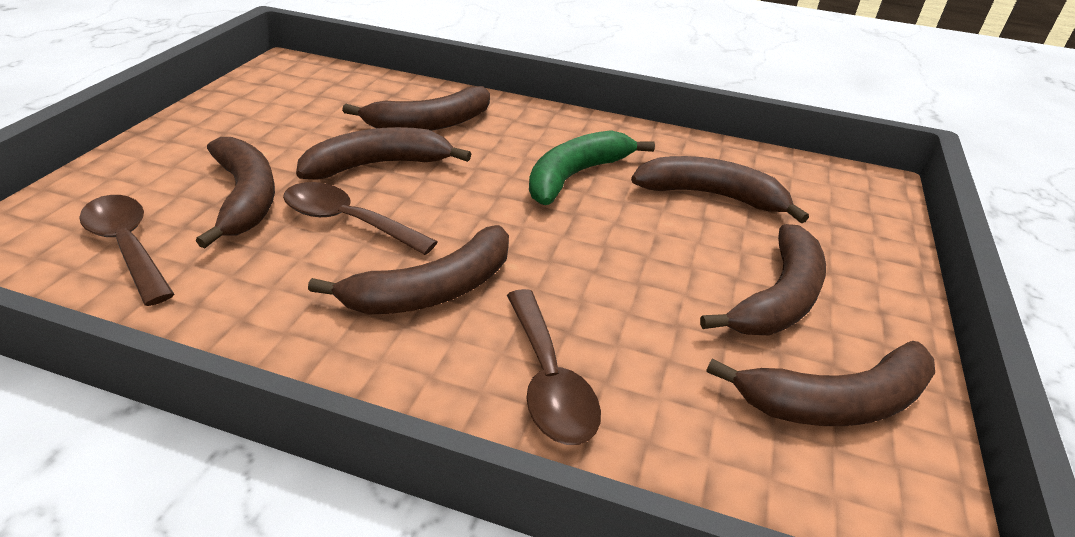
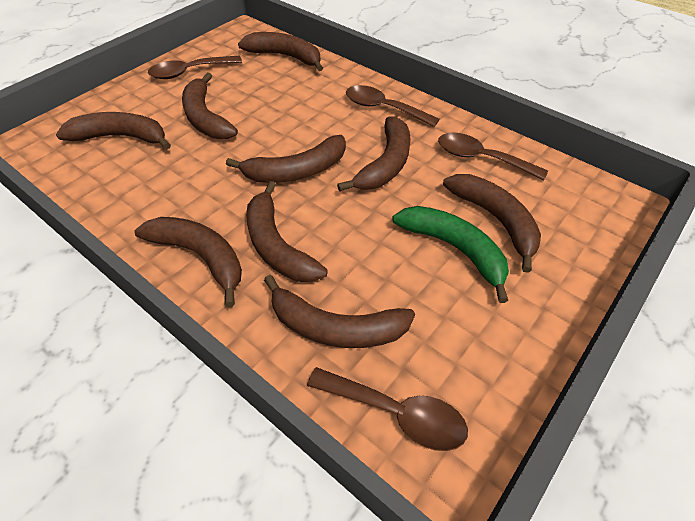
brown banana: 7 -> 9
brown spoon: 3 -> 4

